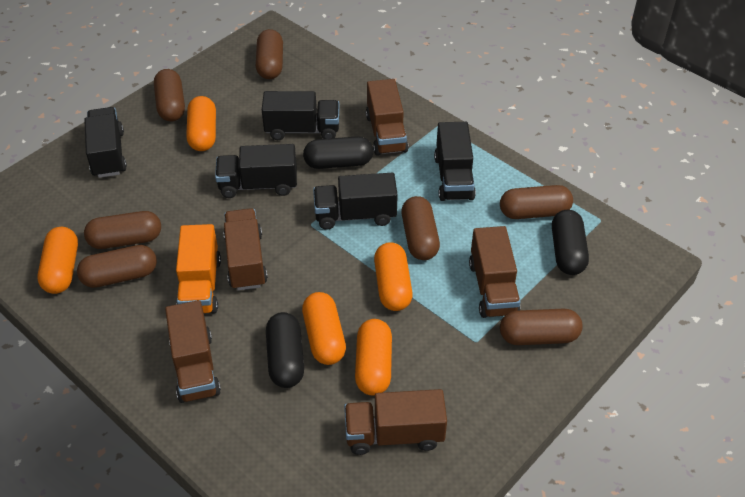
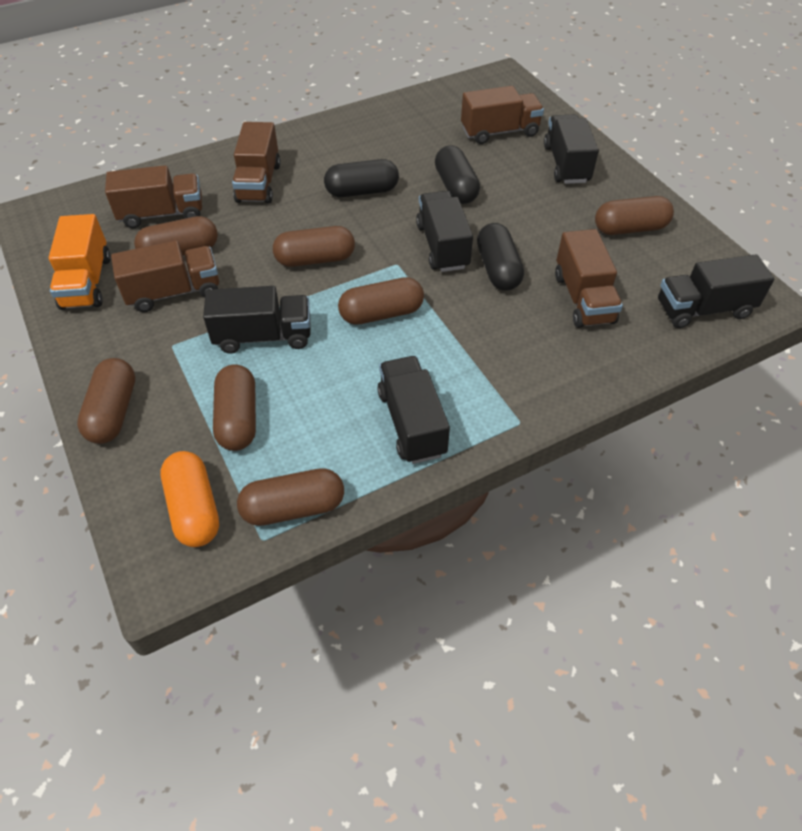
orange capsule: 5 -> 1

